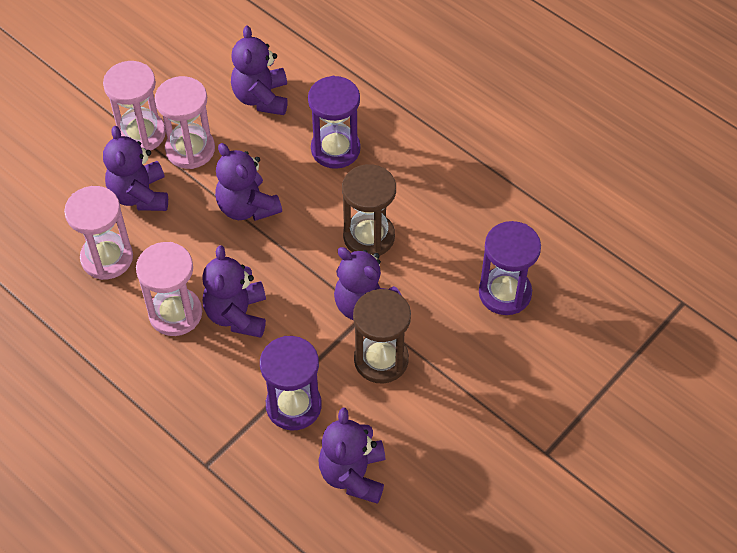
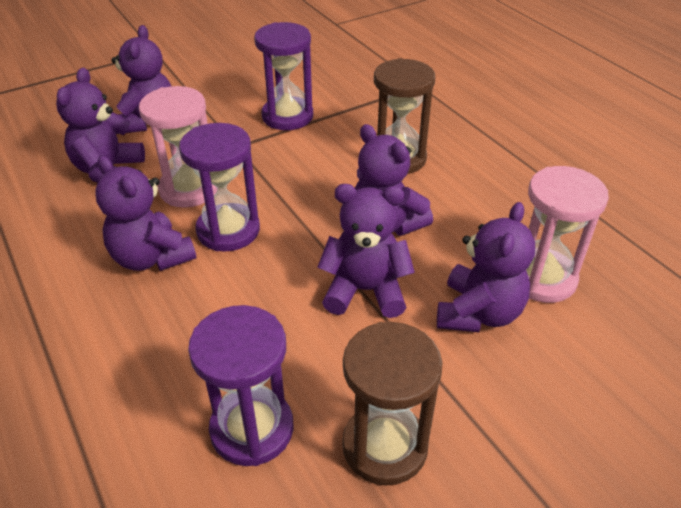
pink hourglass: 4 -> 2

